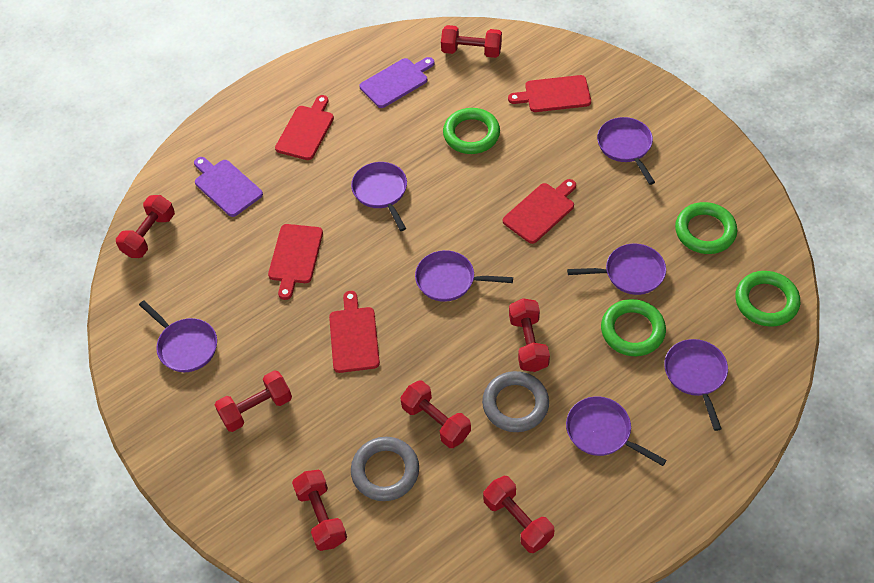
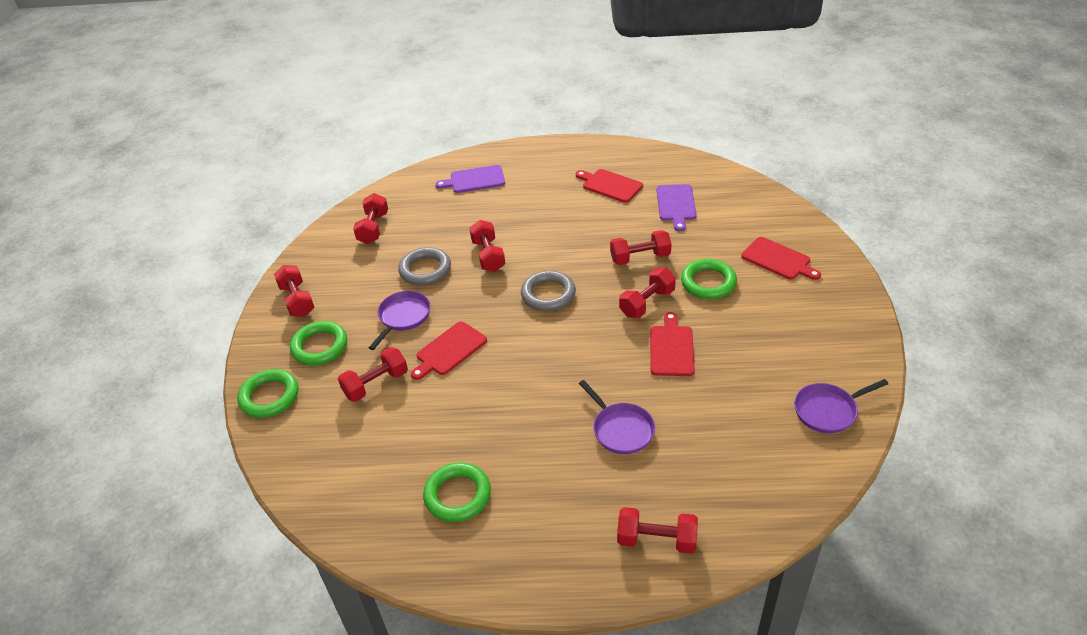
purple pan: 7 -> 3
red cutting board: 5 -> 4

